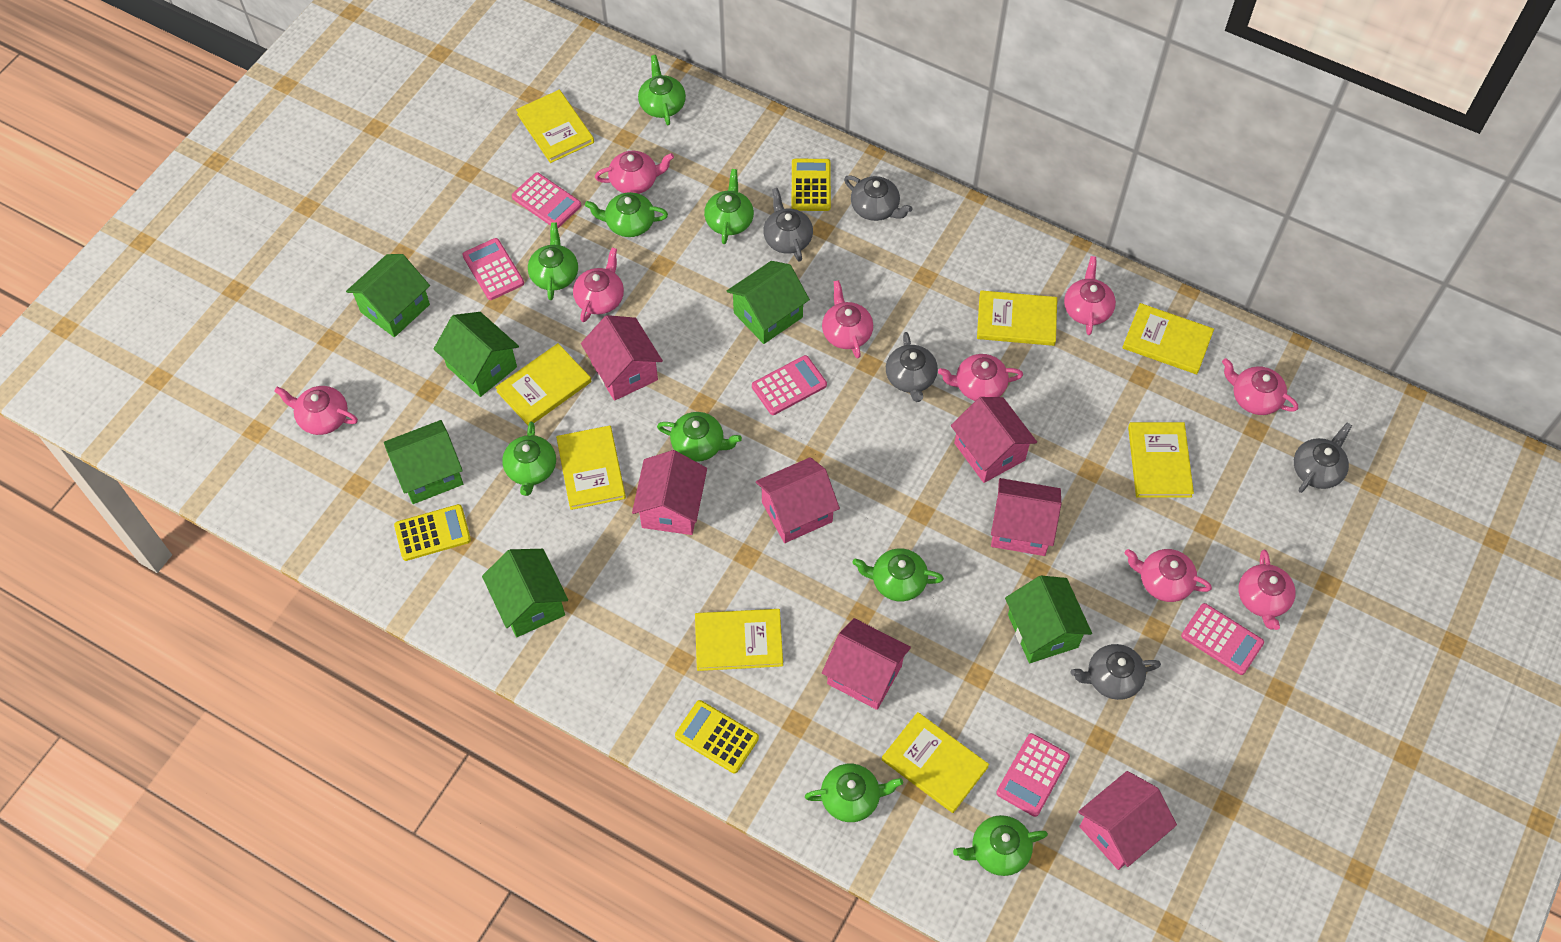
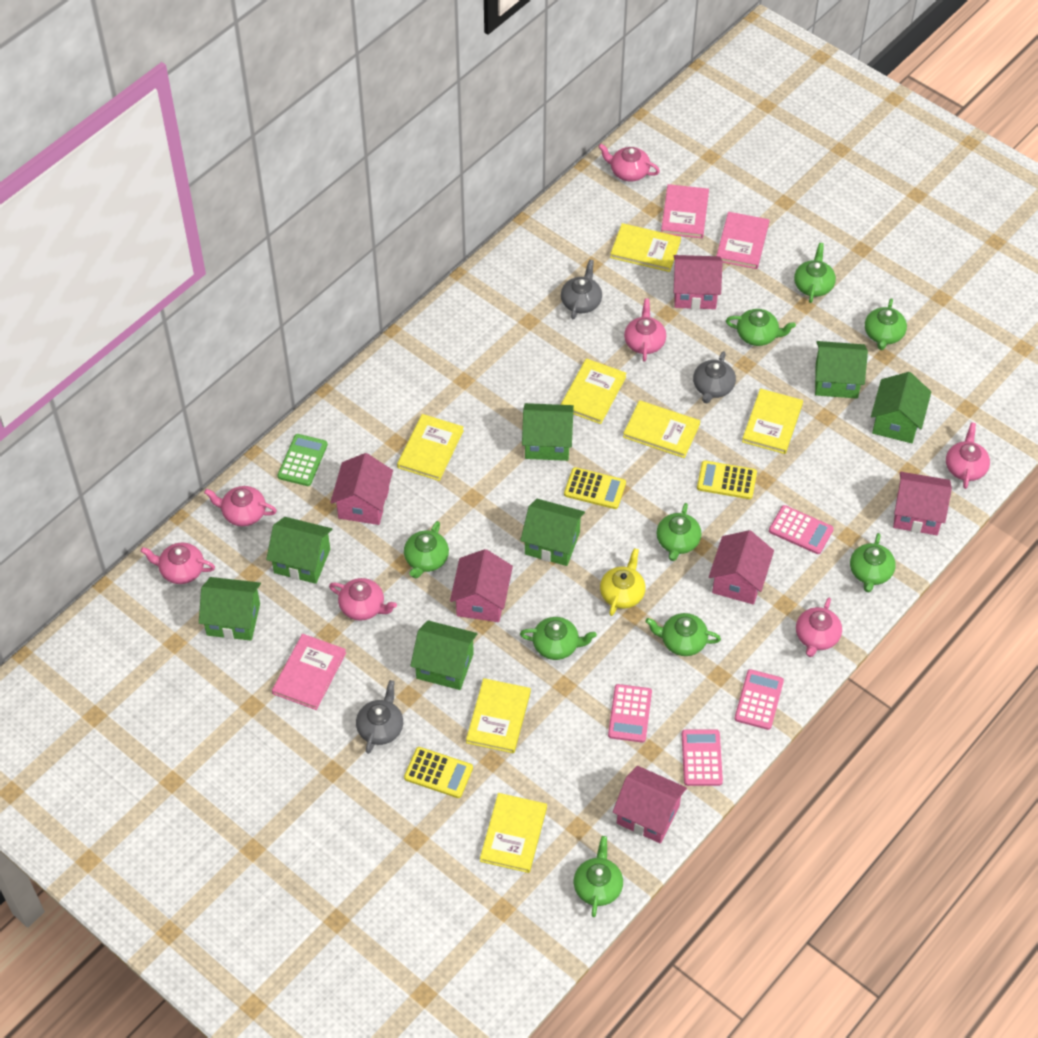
green calculator: 0 -> 1
green house: 6 -> 7
grey teapot: 5 -> 3
pink book: 0 -> 3
pink calculator: 5 -> 4
pink house: 7 -> 6
pink teapot: 9 -> 7
yellow book: 8 -> 7
yellow teapot: 0 -> 1

